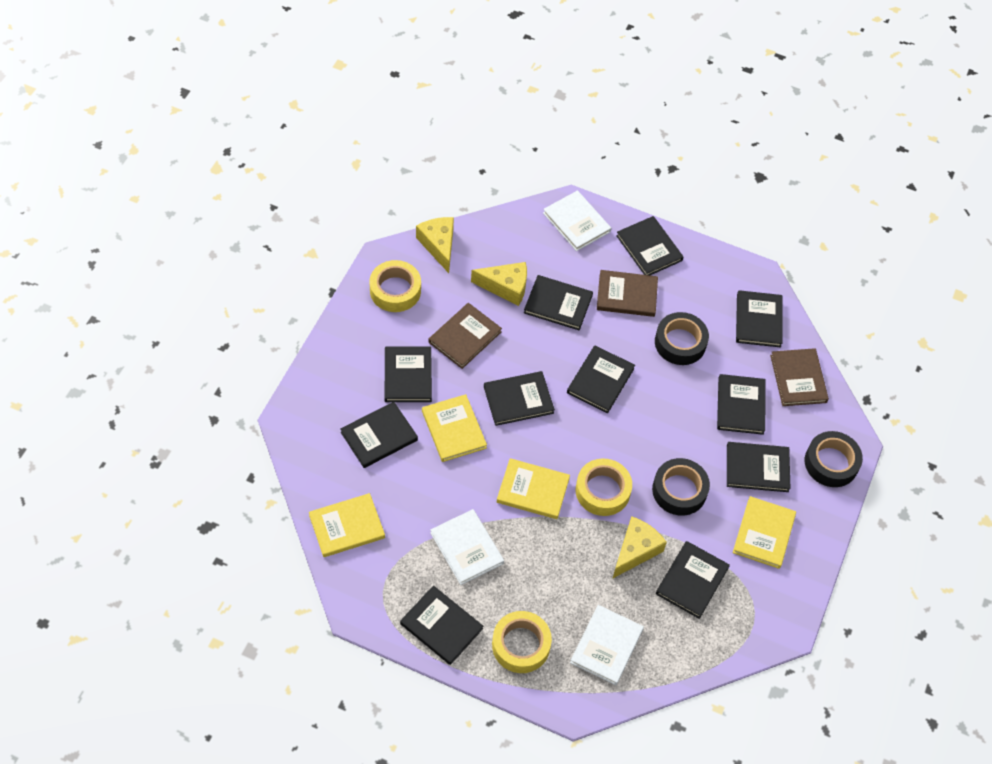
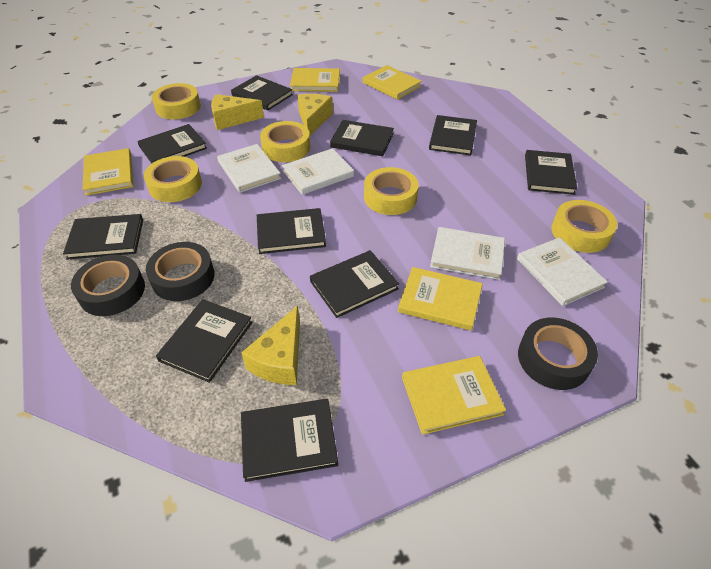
black book: 11 -> 10
brown book: 3 -> 0
white book: 3 -> 4
yellow book: 4 -> 5
yellow tape: 3 -> 5

